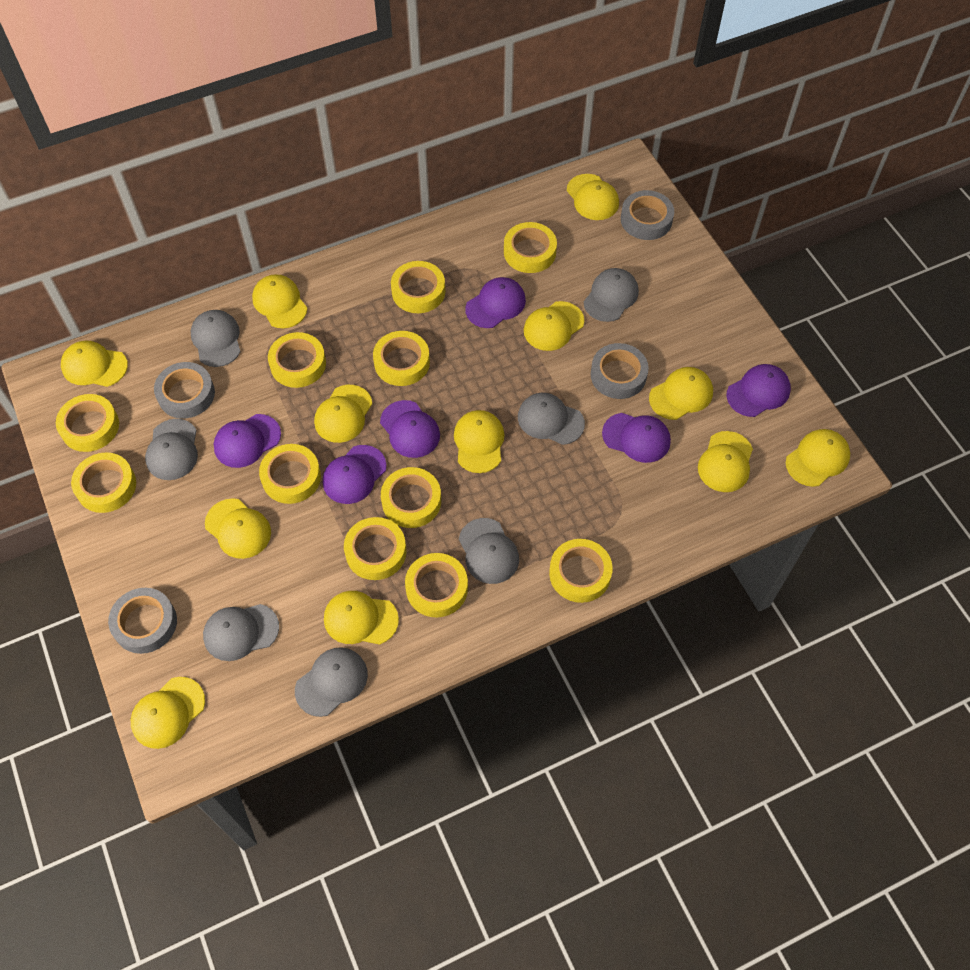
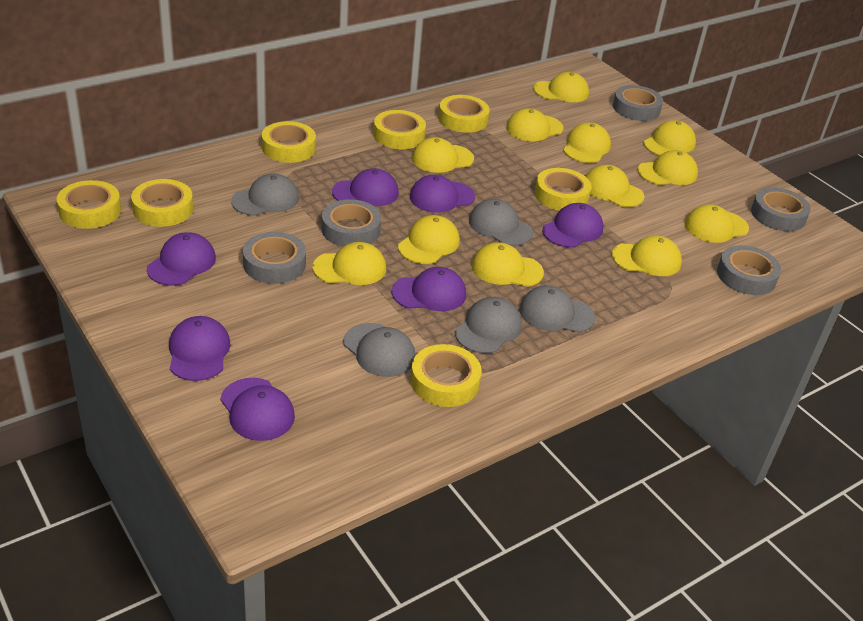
grey cap: 7 -> 5
grey tape: 4 -> 5
purple cap: 6 -> 7
yellow tape: 11 -> 7

